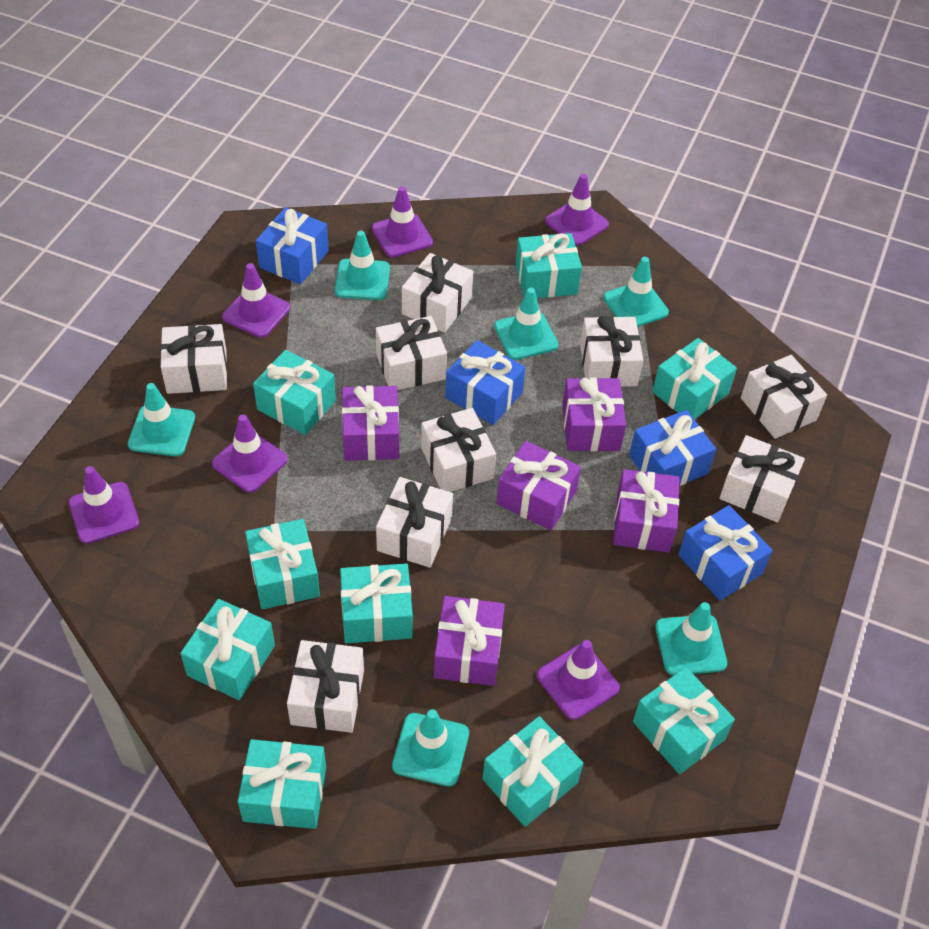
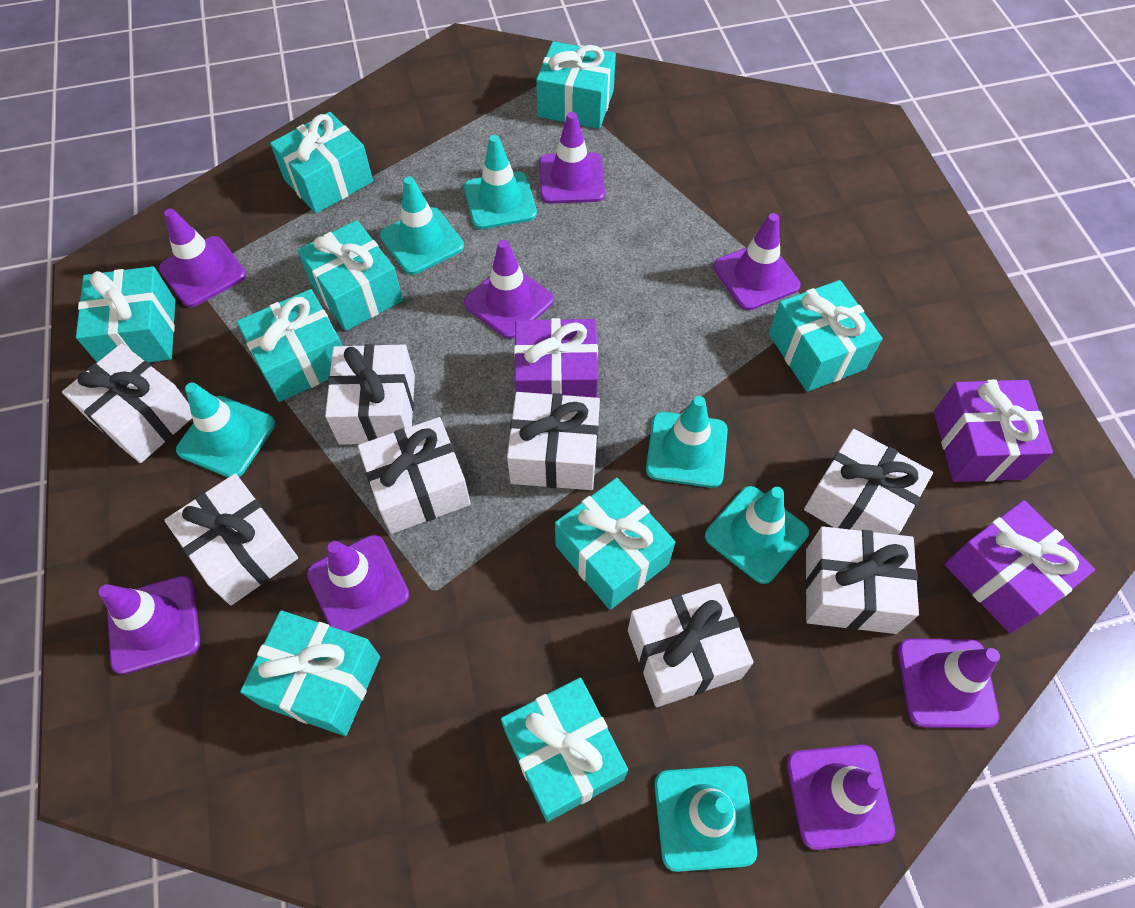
blue gift: 4 -> 0
purple gift: 5 -> 3
purple traffic cone: 6 -> 8
white gift: 9 -> 8

